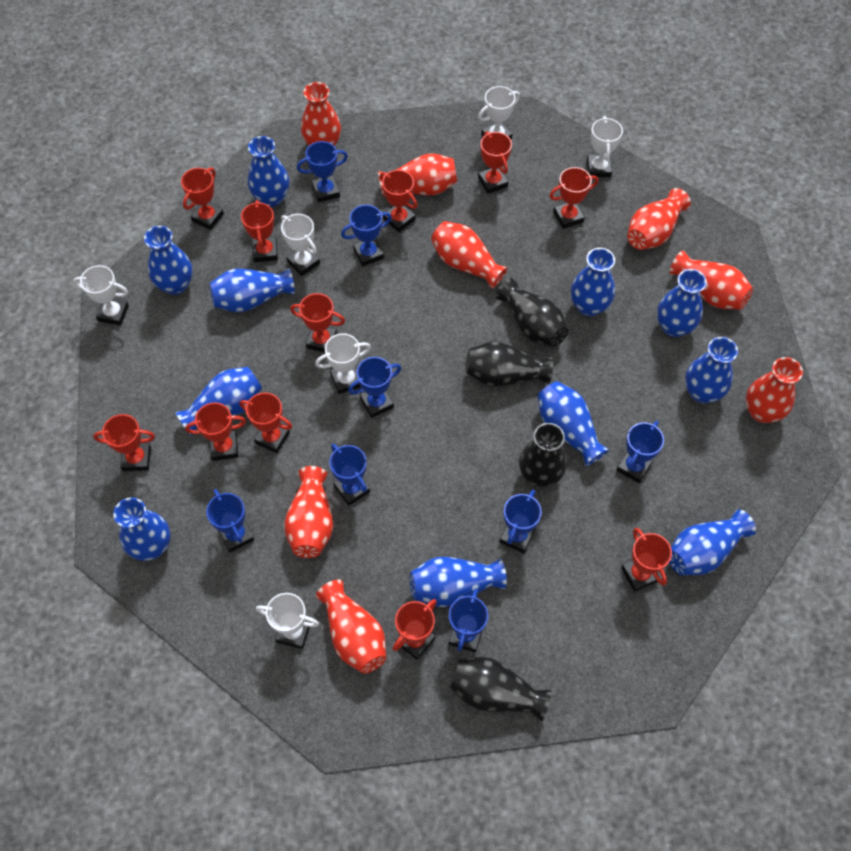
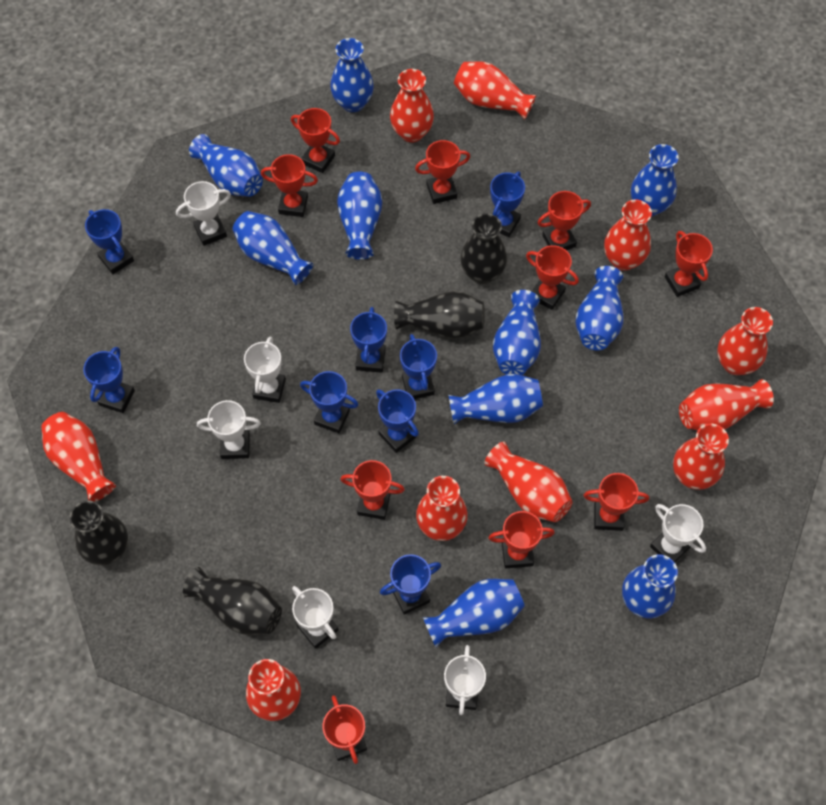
blue vase: 11 -> 10
red trophy: 11 -> 10
red vase: 8 -> 10

